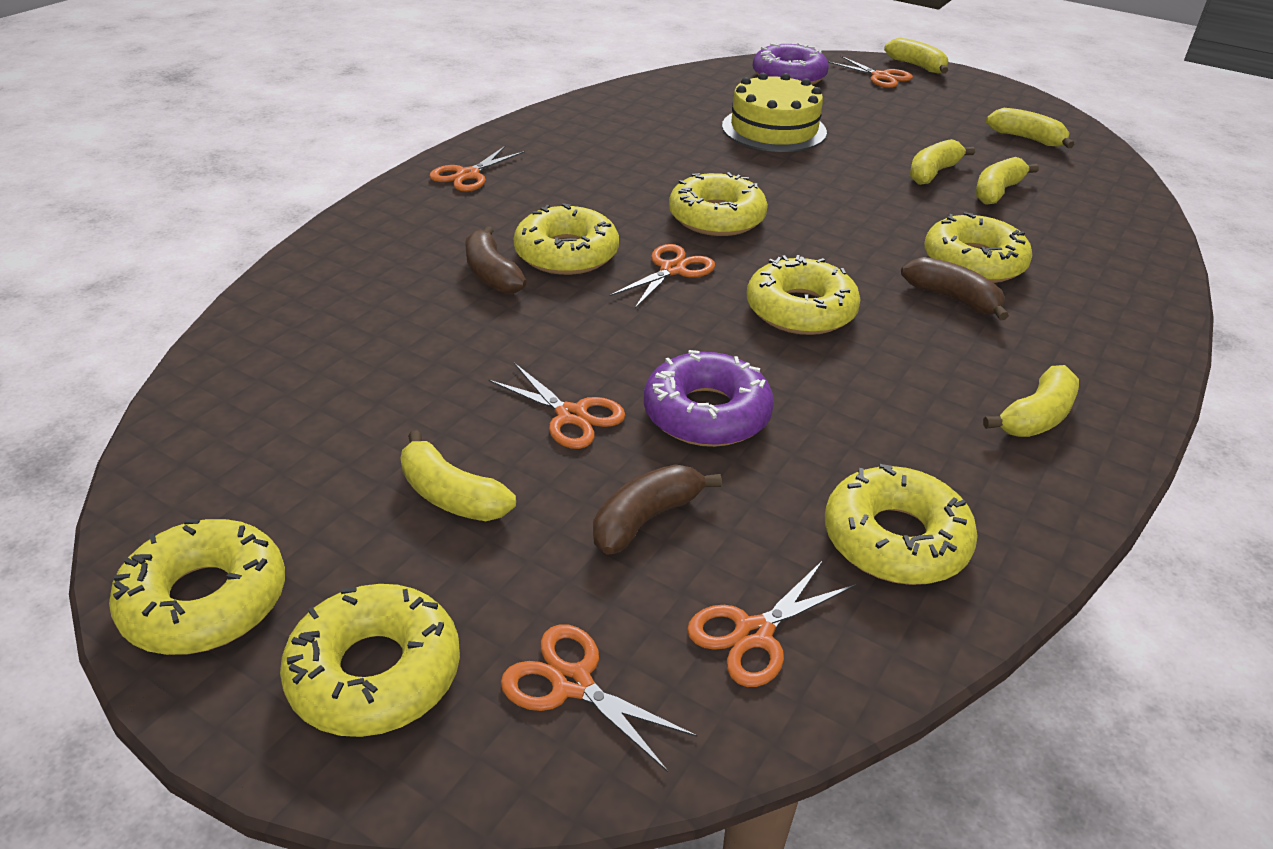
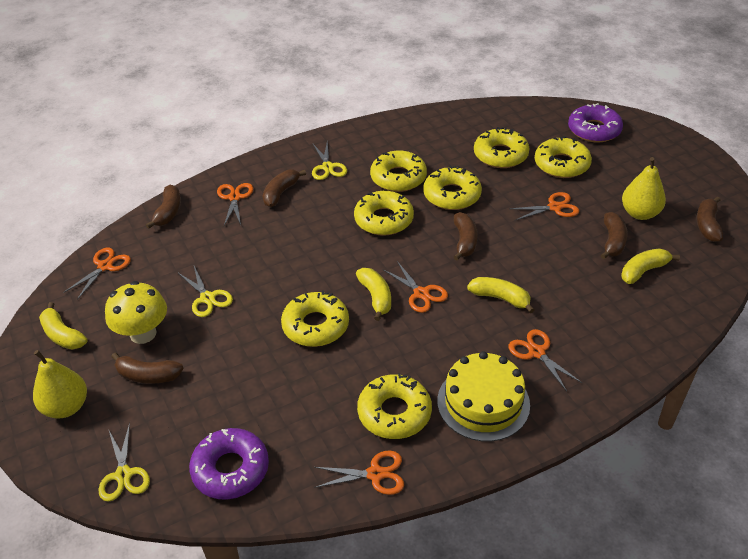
brown banana: 3 -> 6
yellow banana: 6 -> 4
yellow mushroom: 0 -> 1
yellow pear: 0 -> 2
yellow scissors: 0 -> 3

